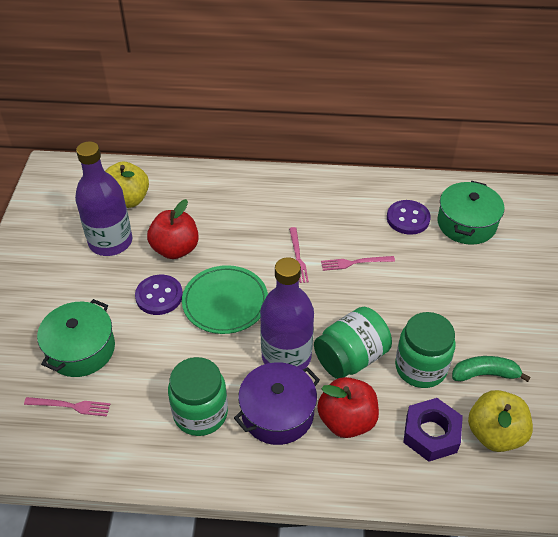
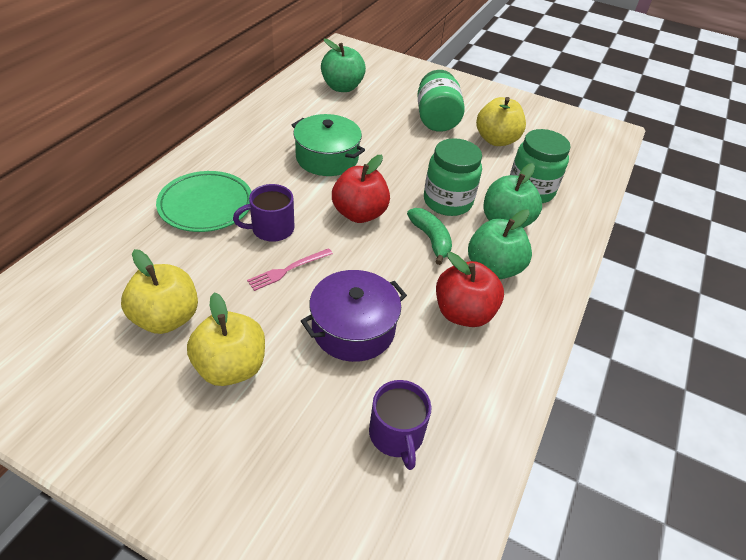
green apple: 0 -> 3
green pot: 2 -> 1
pink fork: 3 -> 1
purple bottle: 2 -> 0
purple button: 2 -> 0
purple mug: 0 -> 2
purple nut: 1 -> 0
yellow apple: 2 -> 3

